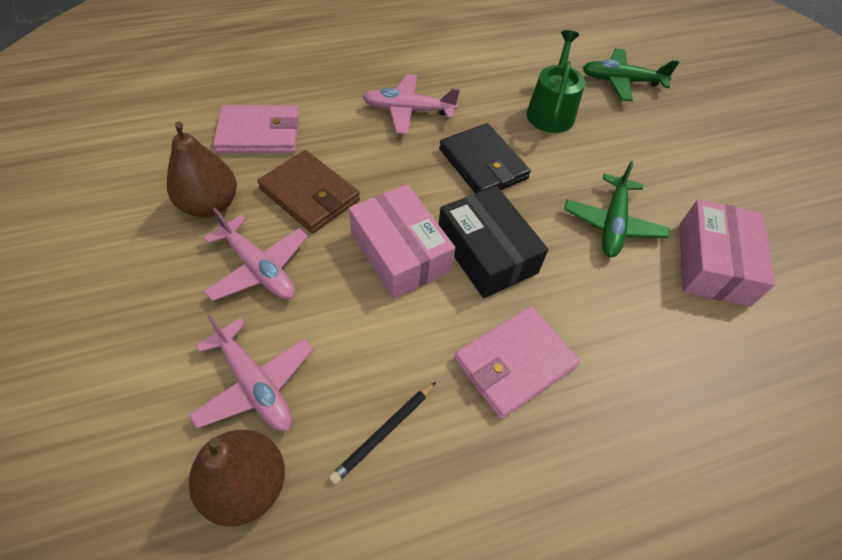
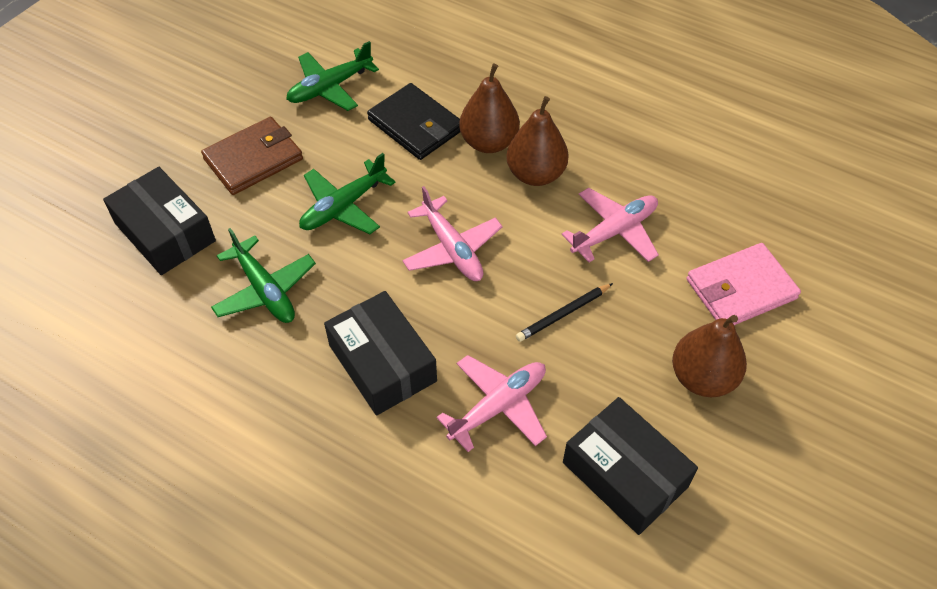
black box: 1 -> 3
brown pear: 2 -> 3
green plane: 2 -> 3
green watering can: 1 -> 0
pink box: 2 -> 0
pink wallet: 2 -> 1

